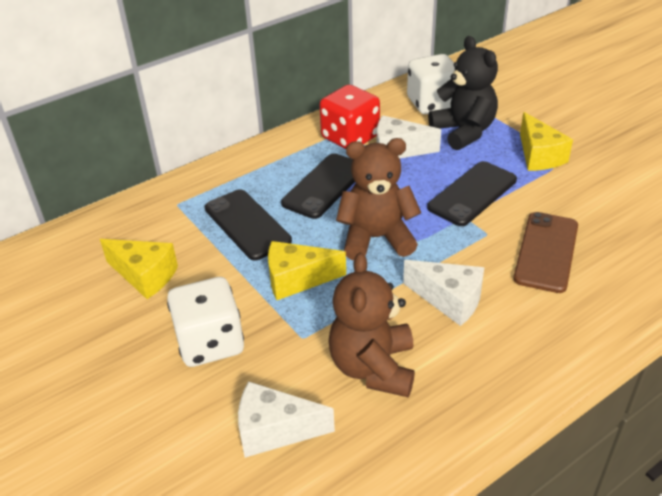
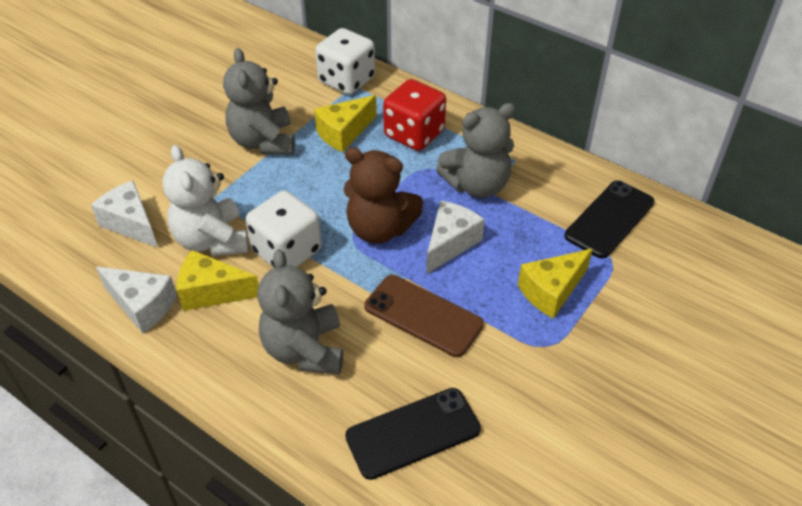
black phone: 3 -> 2
black teddy bear: 1 -> 0
brown teddy bear: 2 -> 1
grey teddy bear: 0 -> 3
white teddy bear: 0 -> 1

